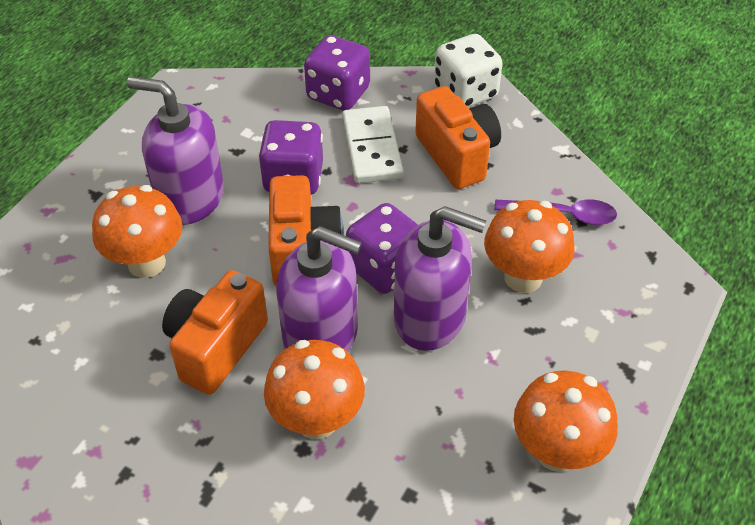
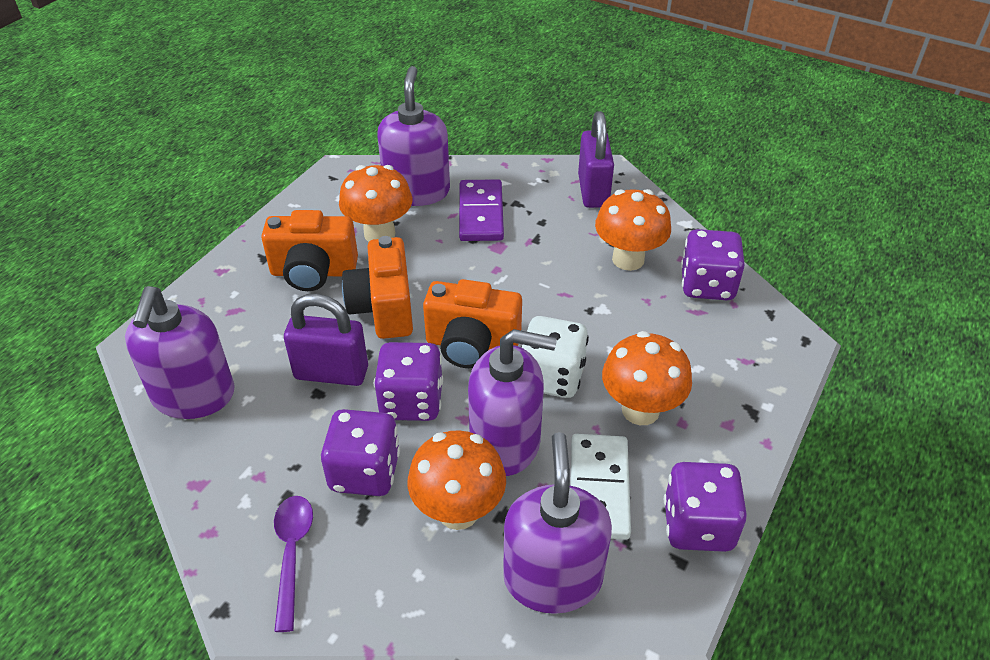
purple dice: 3 -> 4
purple domino: 0 -> 1
purple padlock: 0 -> 2
purple soap dispenser: 3 -> 4

